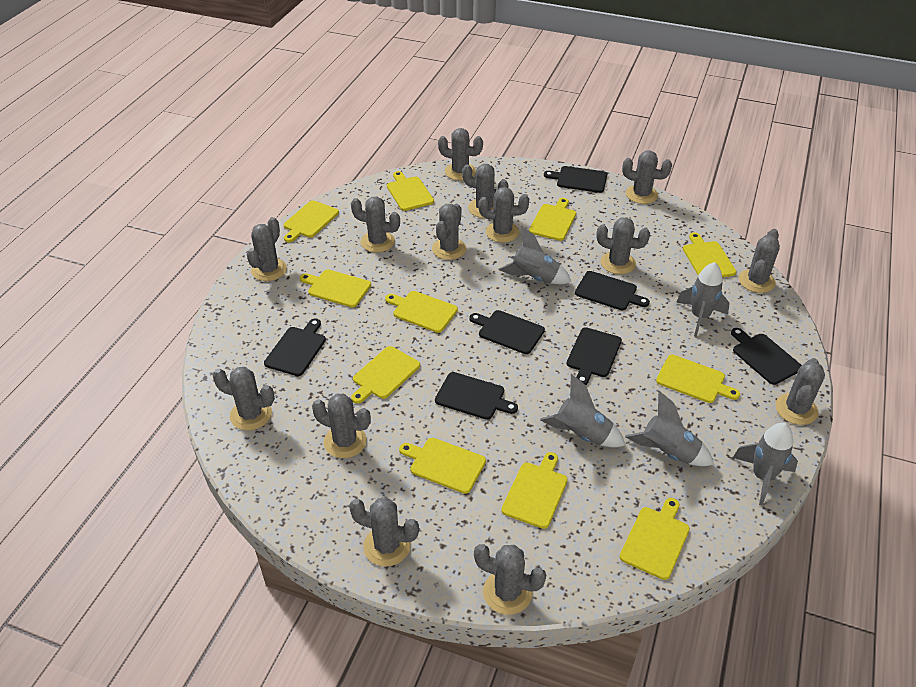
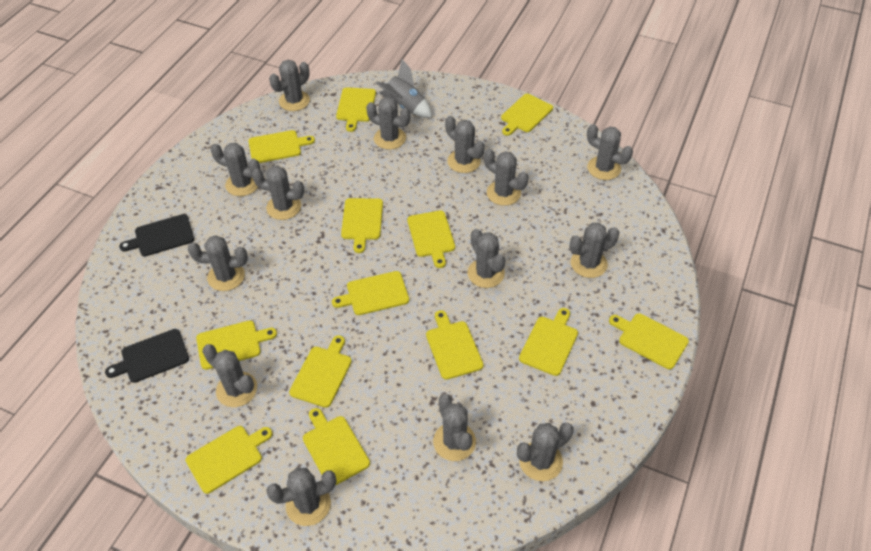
black cutting board: 7 -> 2
grey rocket: 5 -> 1
yellow cutting board: 11 -> 13

